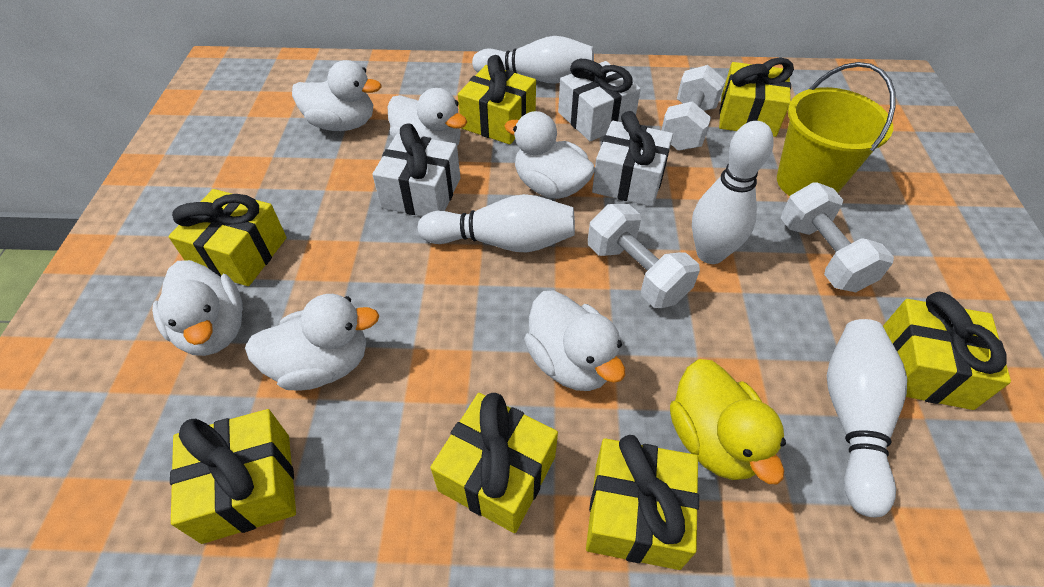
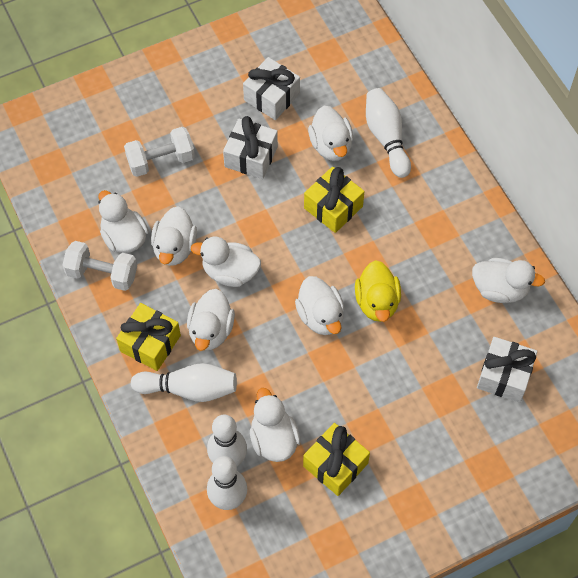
white duck: 6 -> 8
white dumbbell: 3 -> 2
yellow bucket: 1 -> 0
yellow gift: 7 -> 3

